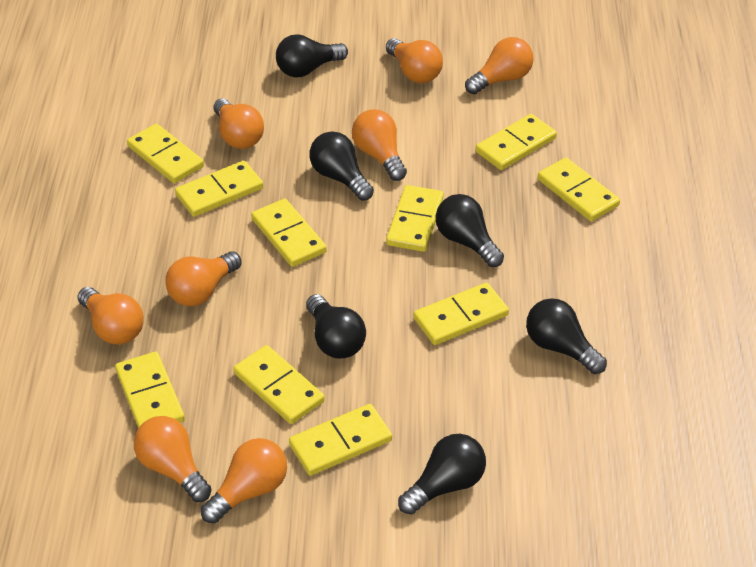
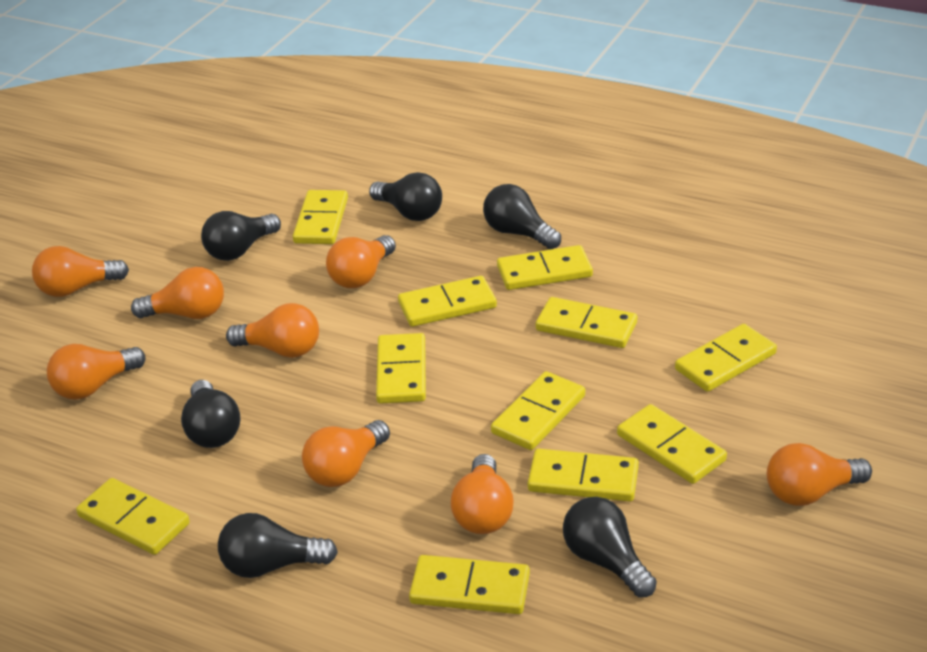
yellow domino: 10 -> 11

